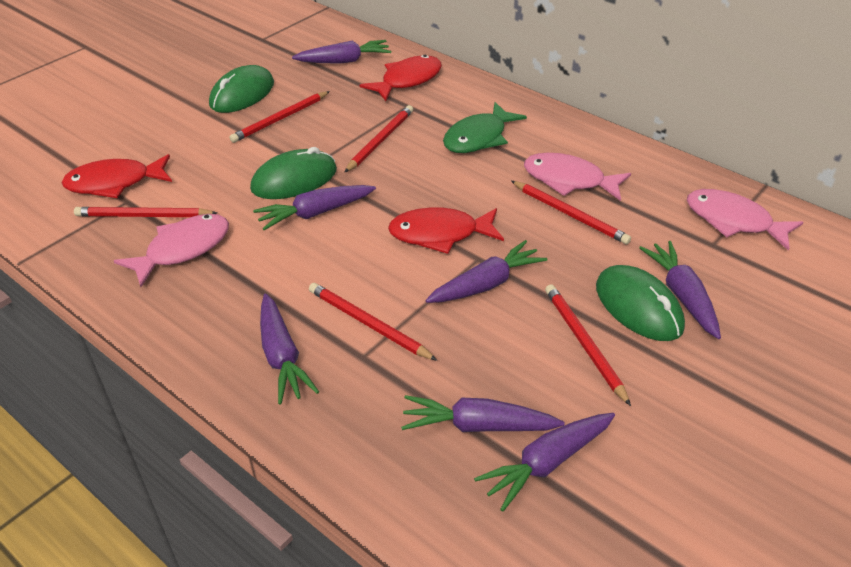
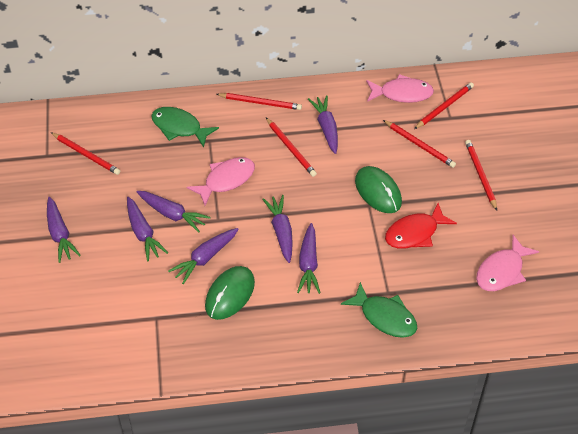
green fish: 1 -> 2
green mouse: 3 -> 2
red fish: 3 -> 1

